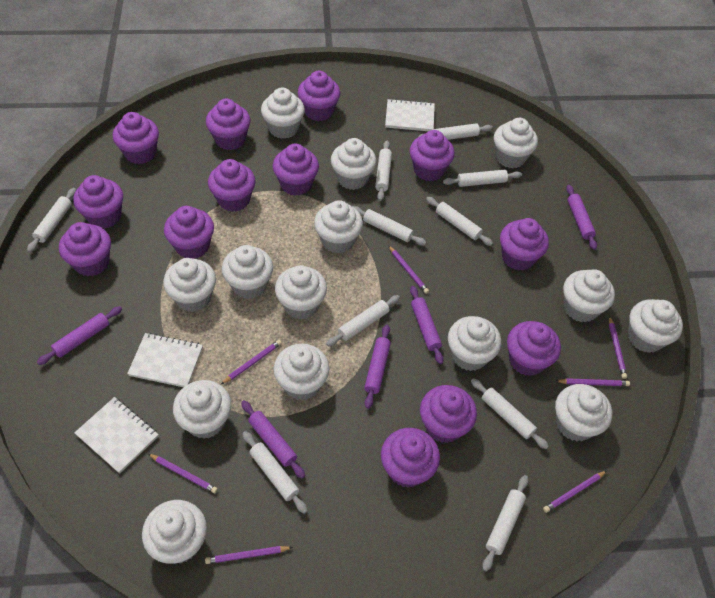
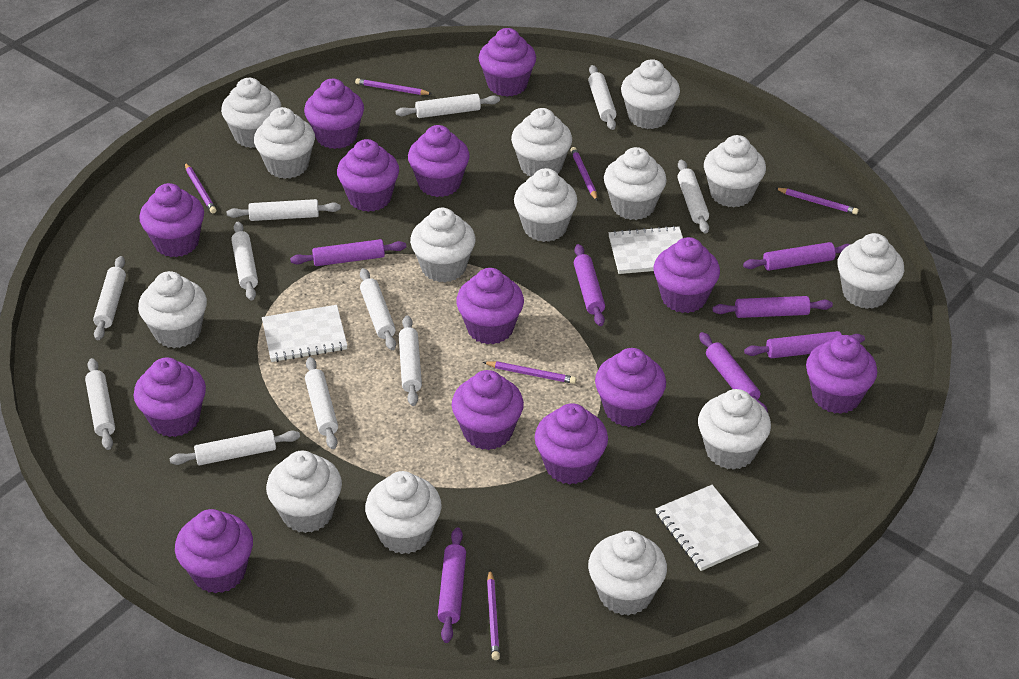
purple pencil: 7 -> 6
purple rolling pin: 5 -> 7
white rolling pin: 10 -> 11

